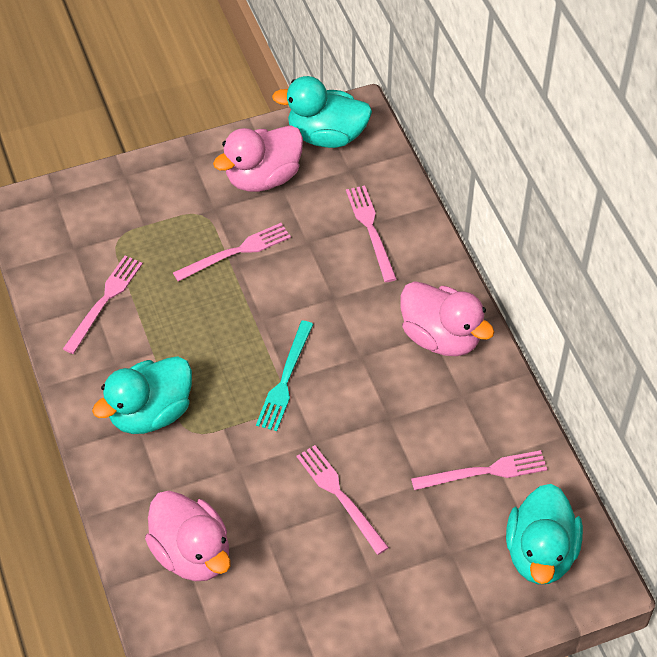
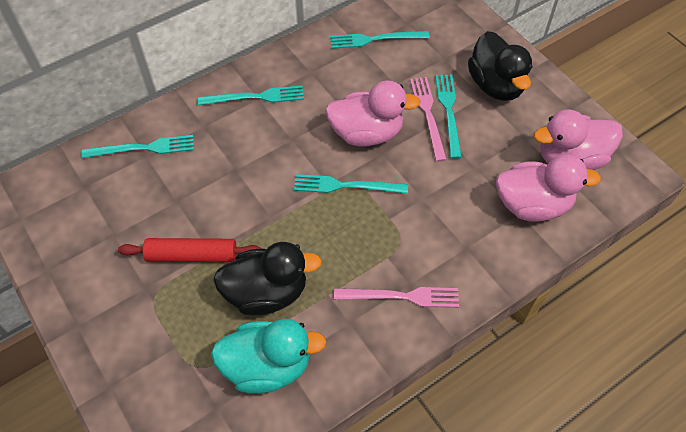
black duck: 0 -> 2
pink fork: 5 -> 2
red rolling pin: 0 -> 1
turquoise duck: 3 -> 1
turquoise fork: 1 -> 5

